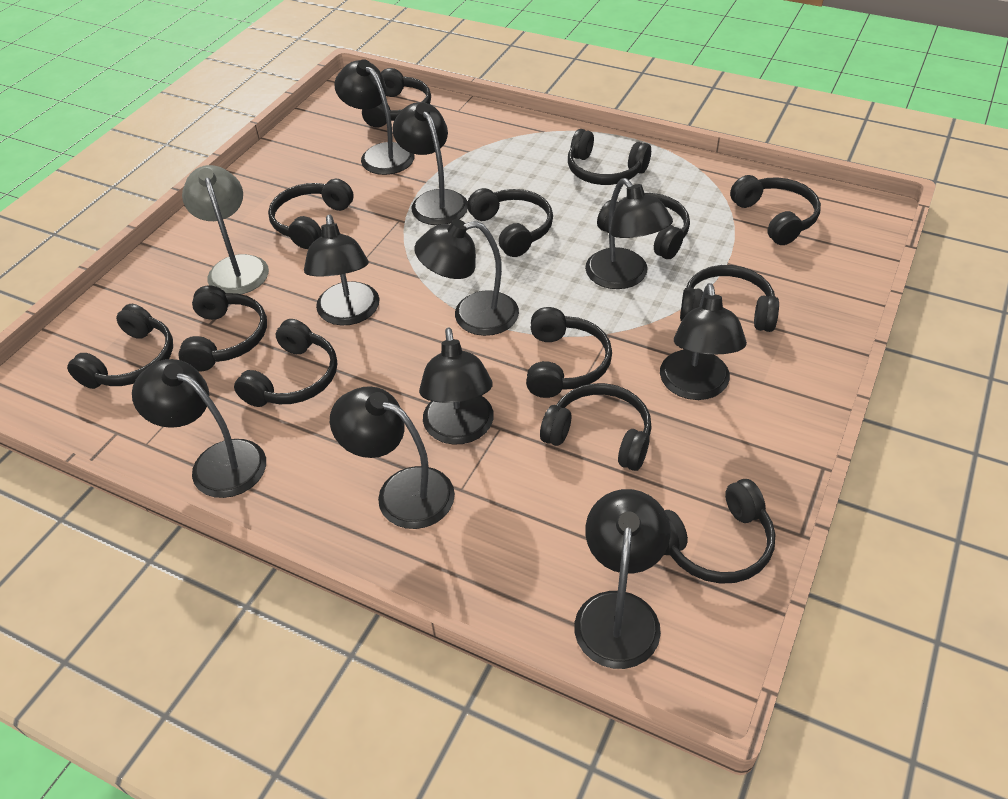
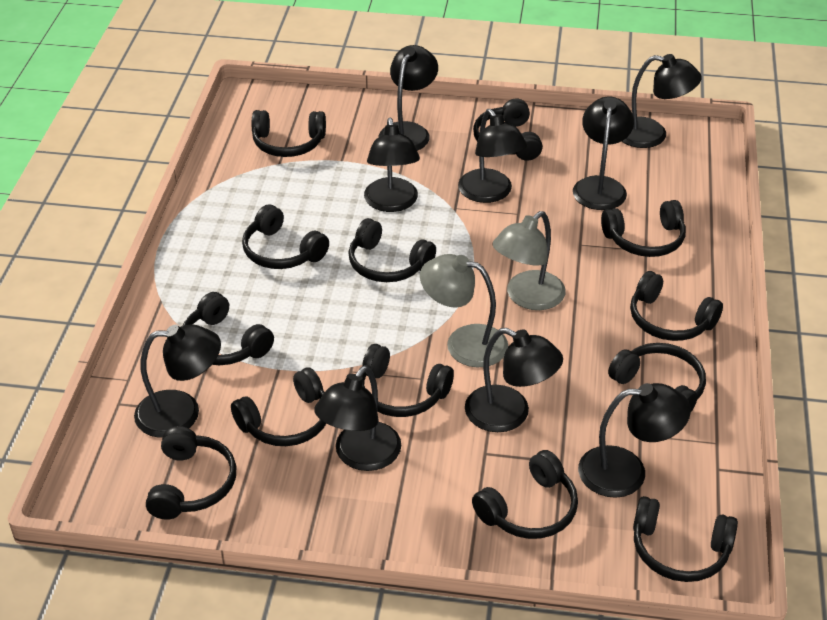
black lamp: 10 -> 9
grey lamp: 1 -> 2

